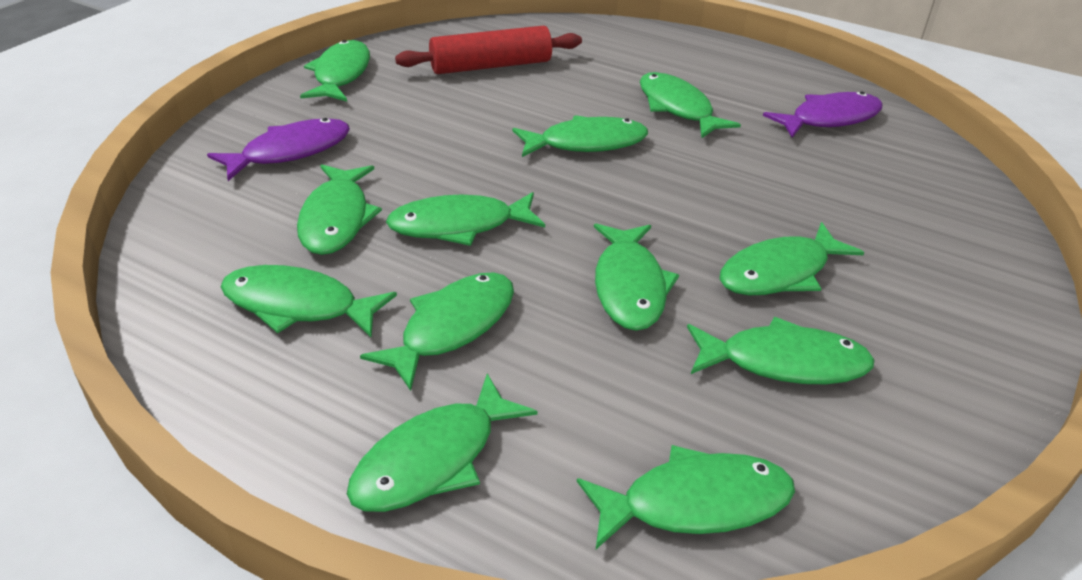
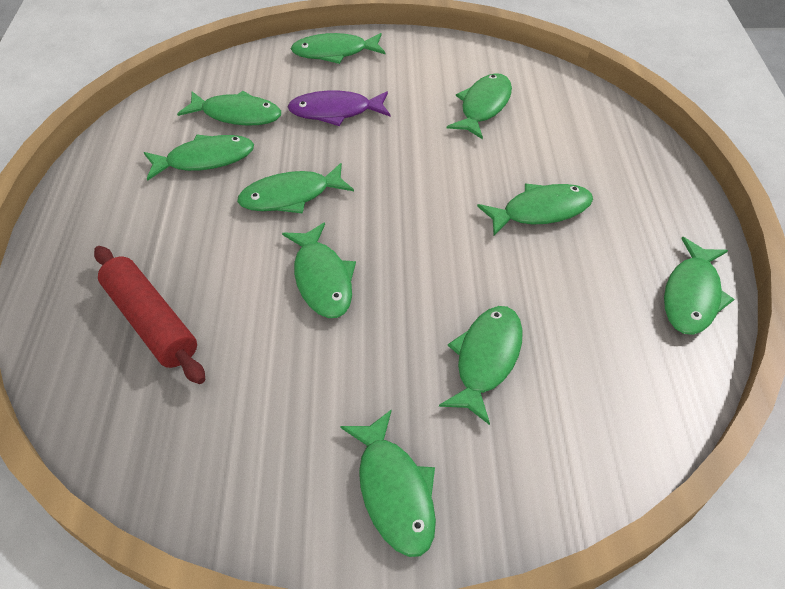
green fish: 12 -> 10
purple fish: 2 -> 1

